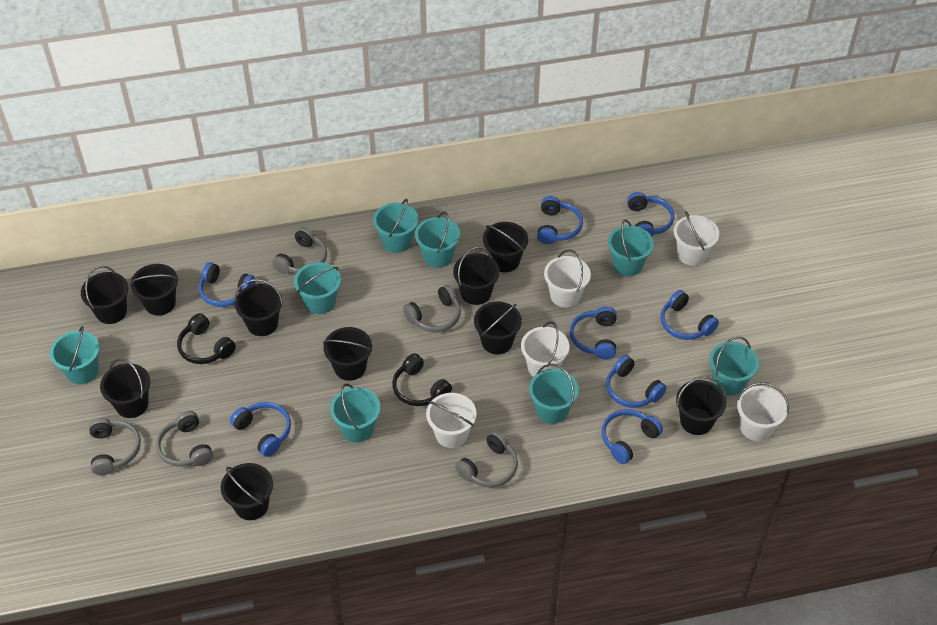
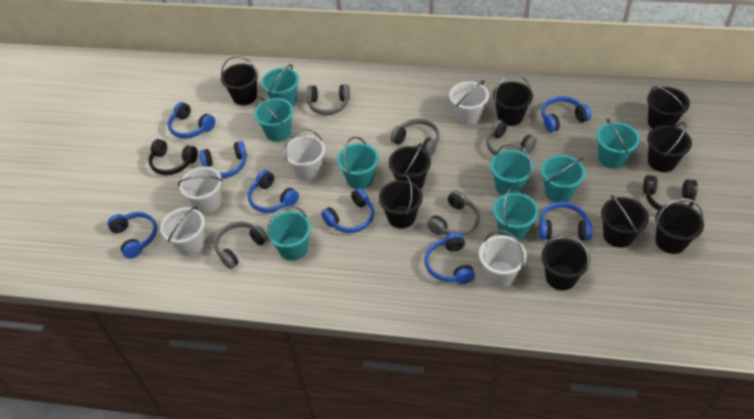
black bucket: 10 -> 9

